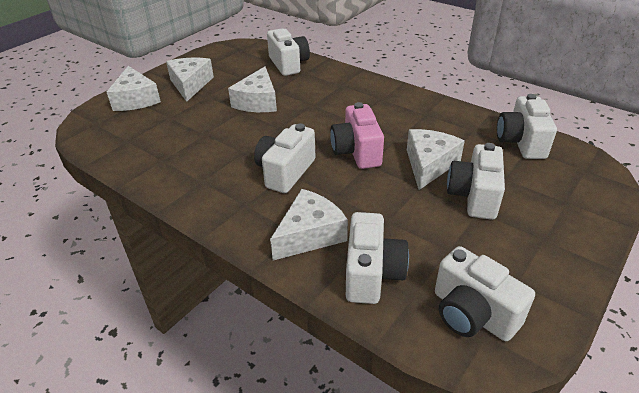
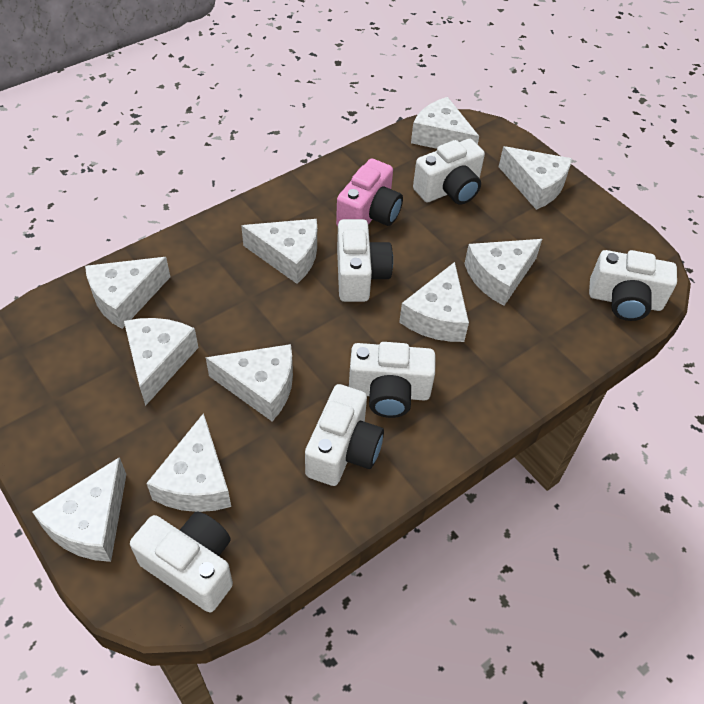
white cheese: 5 -> 10

